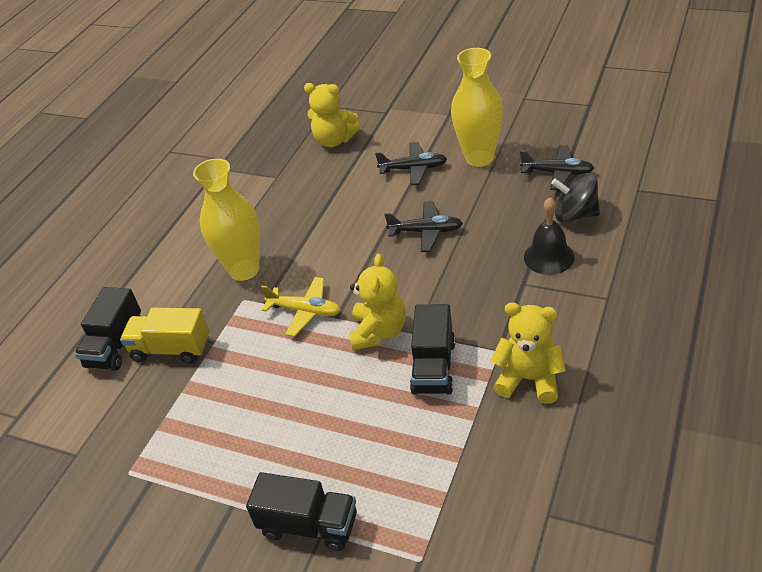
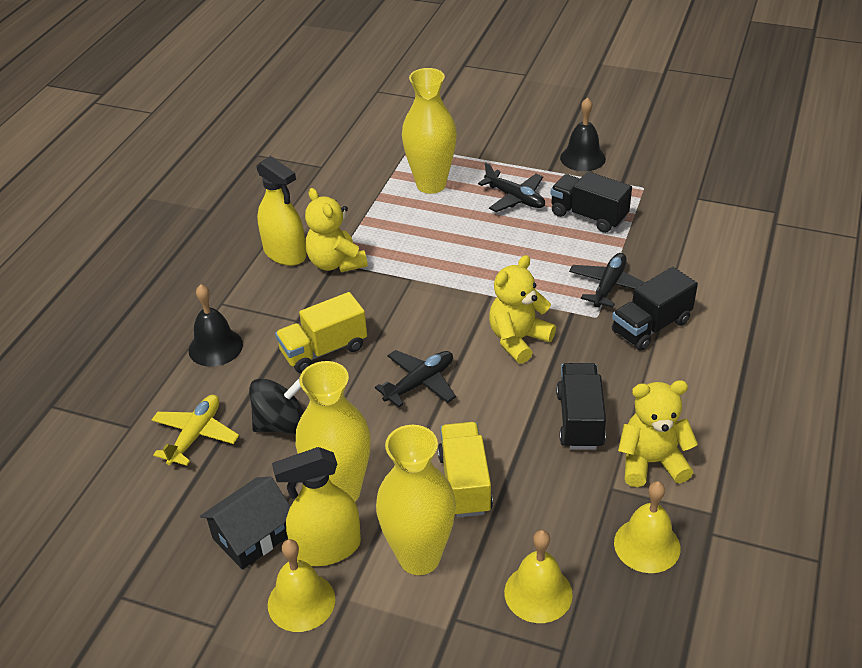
black bell: 1 -> 2
black house: 0 -> 1
yellow bell: 0 -> 3
yellow spray bottle: 0 -> 2
yellow truck: 1 -> 2
yellow vase: 2 -> 3

